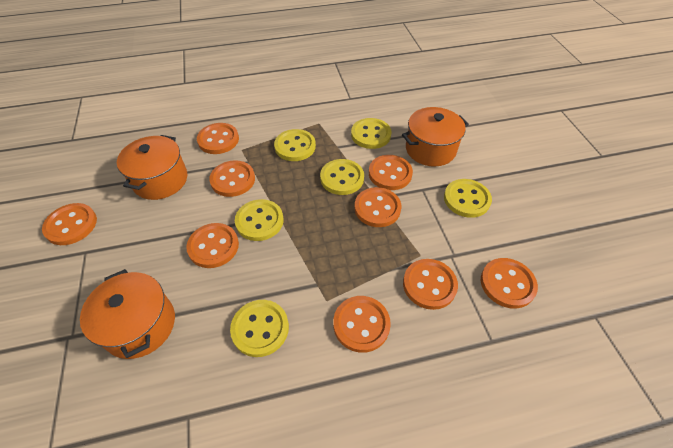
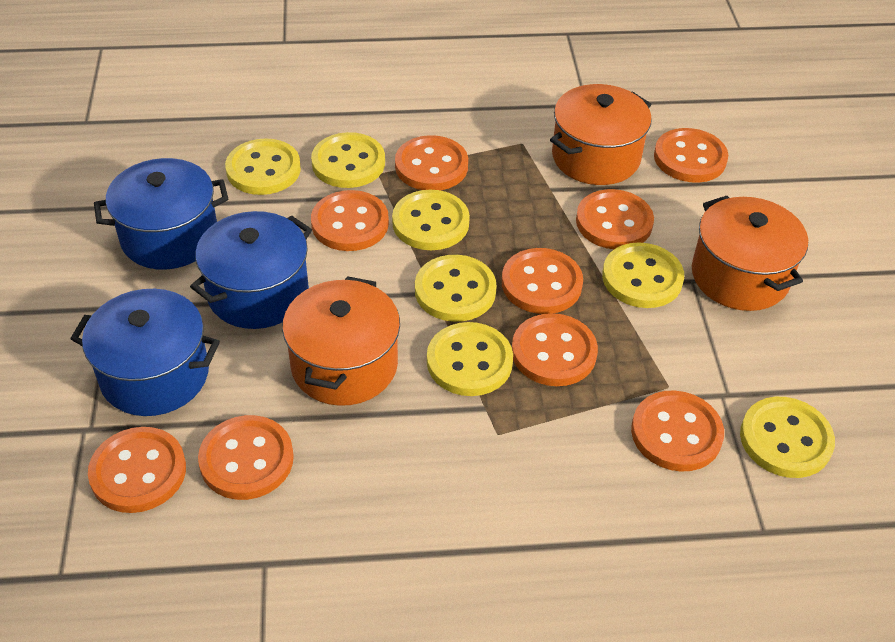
blue pot: 0 -> 3
yellow button: 6 -> 7

